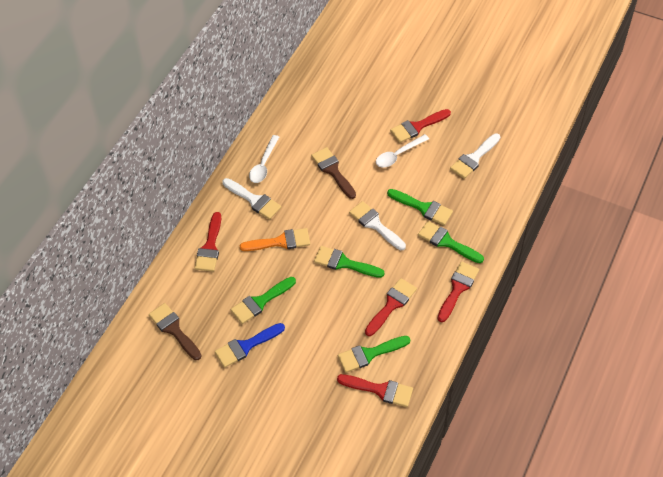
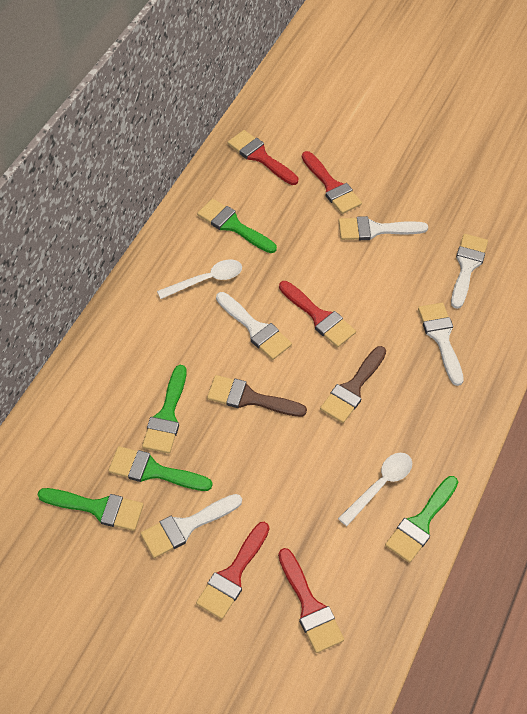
blue brush: 1 -> 0
orange brush: 1 -> 0
white brush: 3 -> 5

